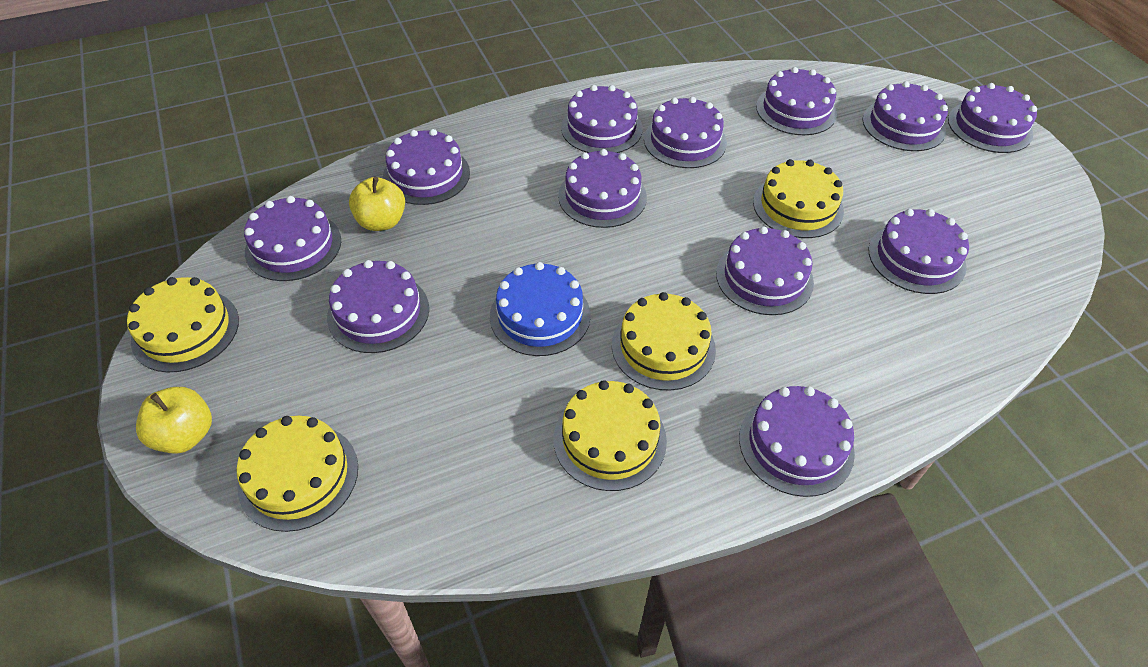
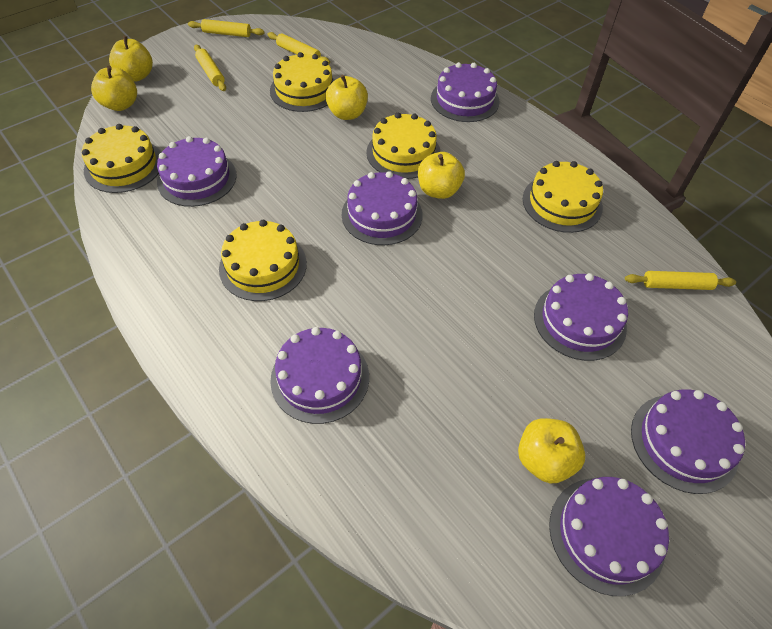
blue cake: 1 -> 0
purple cake: 12 -> 7
yellow apple: 2 -> 5
yellow rolling pin: 0 -> 4

